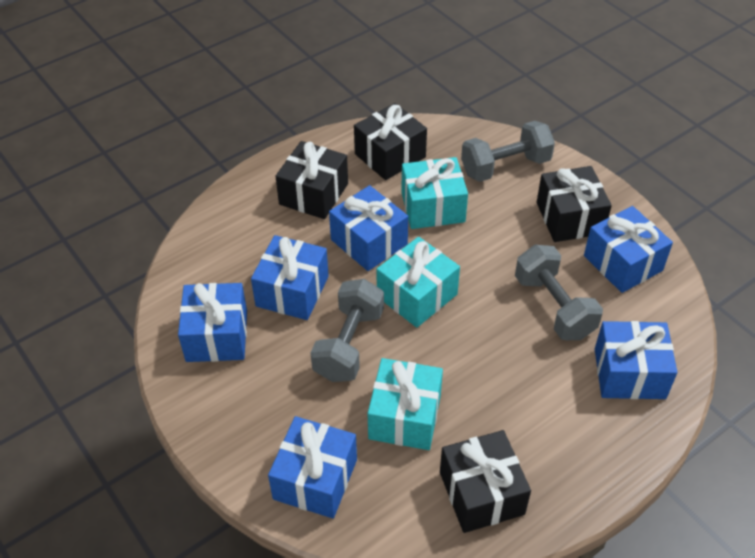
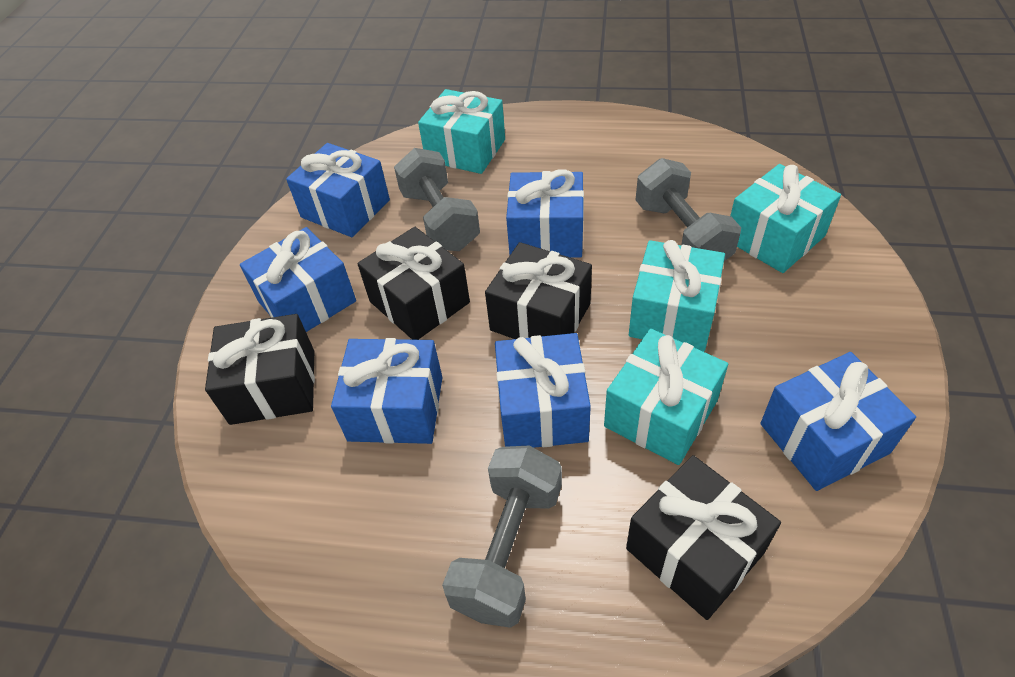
turquoise gift: 3 -> 4

